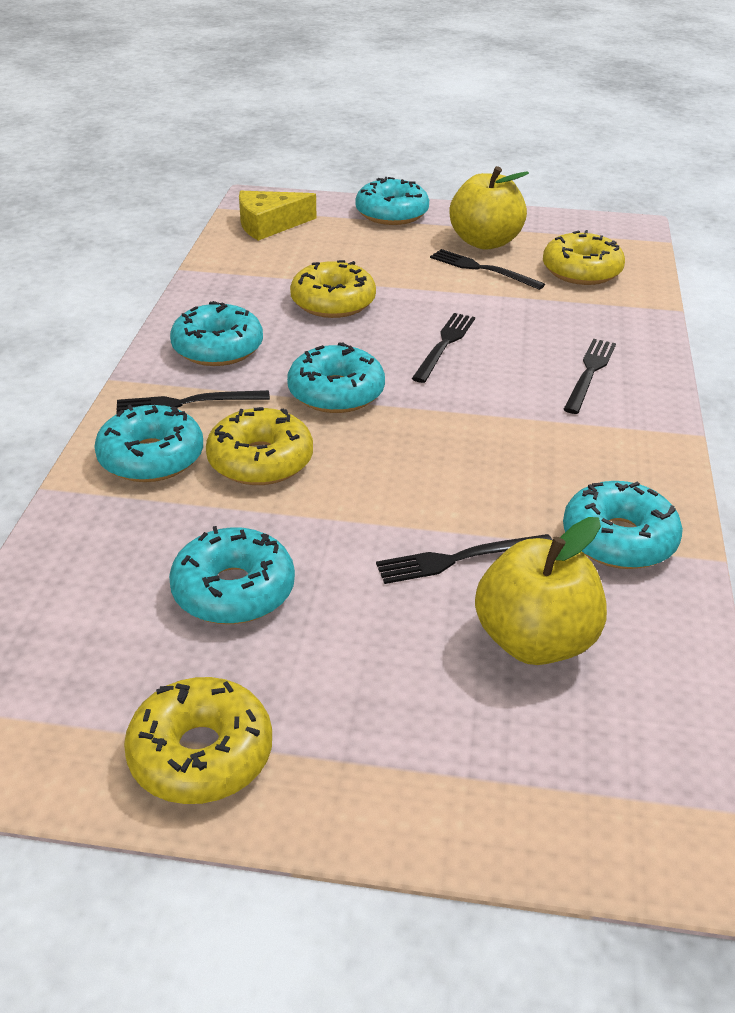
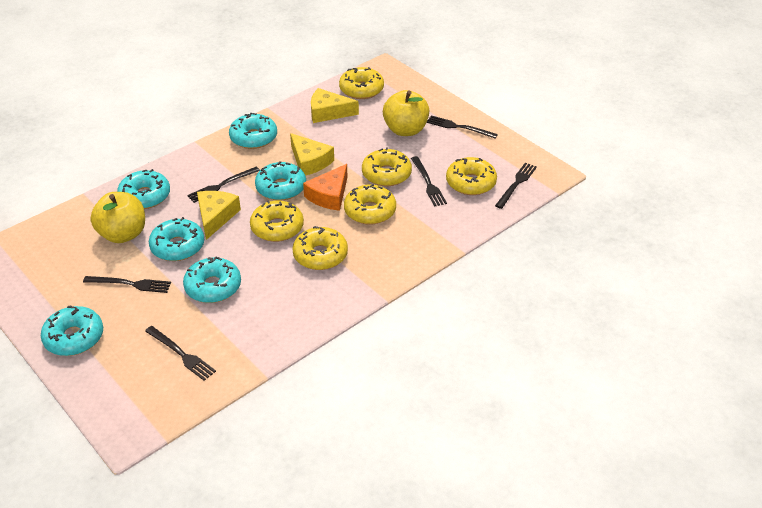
black fork: 5 -> 6
orange cheese: 0 -> 1
yellow cheese: 1 -> 3
yellow donut: 4 -> 6

